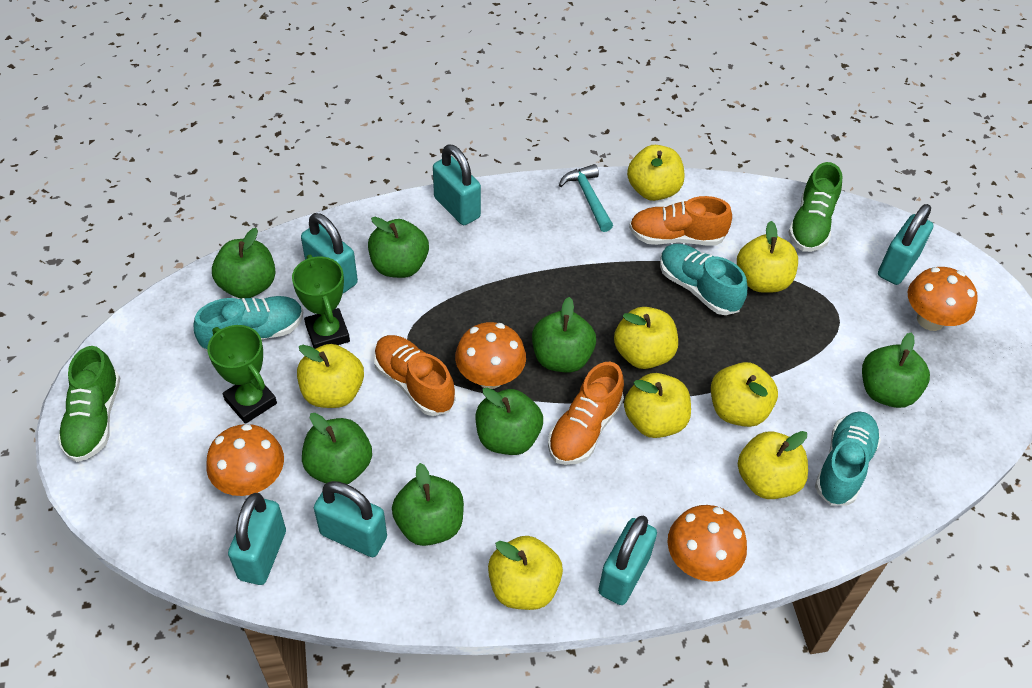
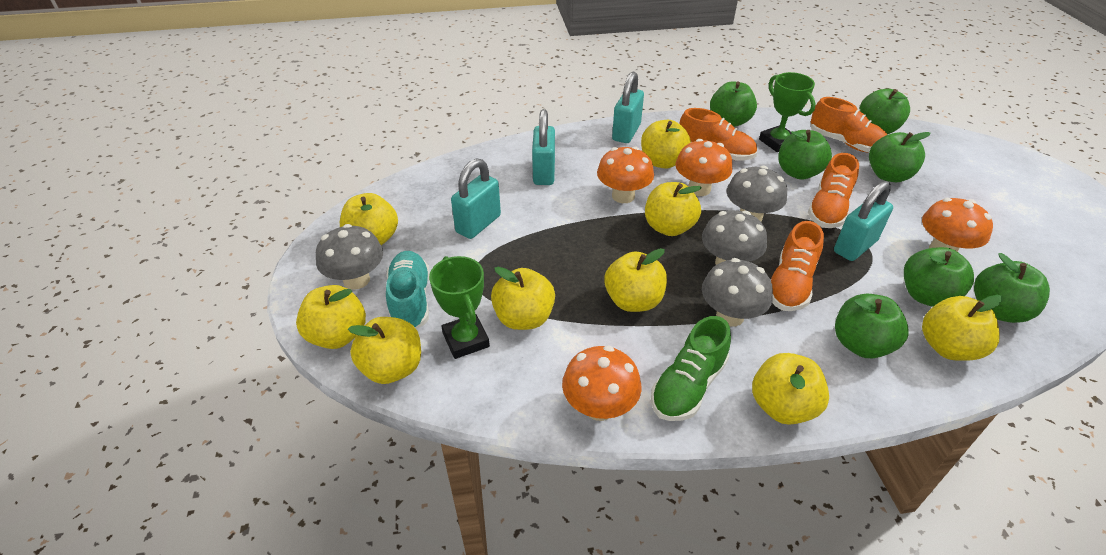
green shoe: 2 -> 1
grey mushroom: 0 -> 4
orange shoe: 3 -> 4
turquoise hammer: 1 -> 0
turquoise padlock: 6 -> 4
turquoise shoe: 3 -> 1
yellow apple: 8 -> 9

